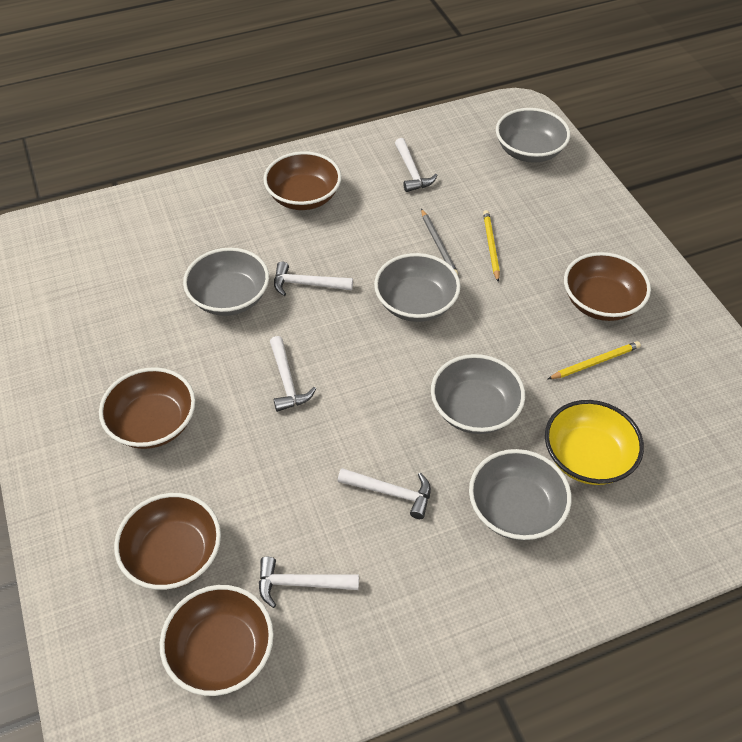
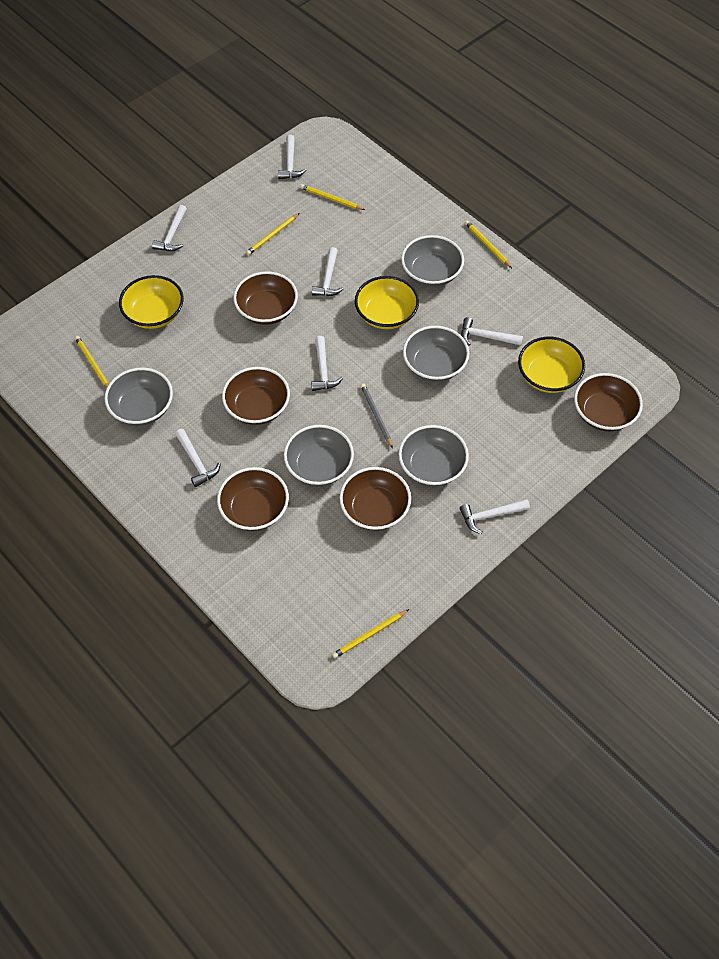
white hammer: 5 -> 7
yellow bowl: 1 -> 3
yellow pencil: 2 -> 5

